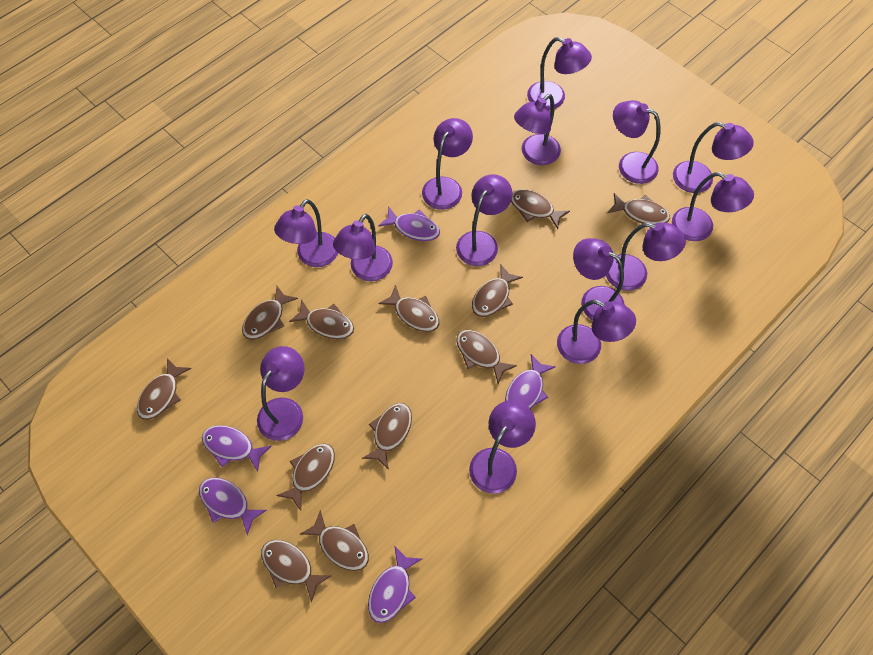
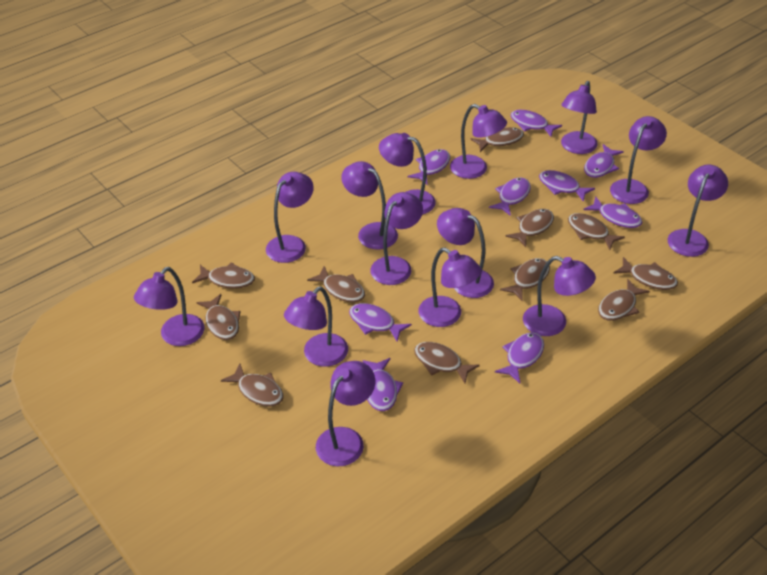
brown fish: 12 -> 11
purple fish: 5 -> 9

